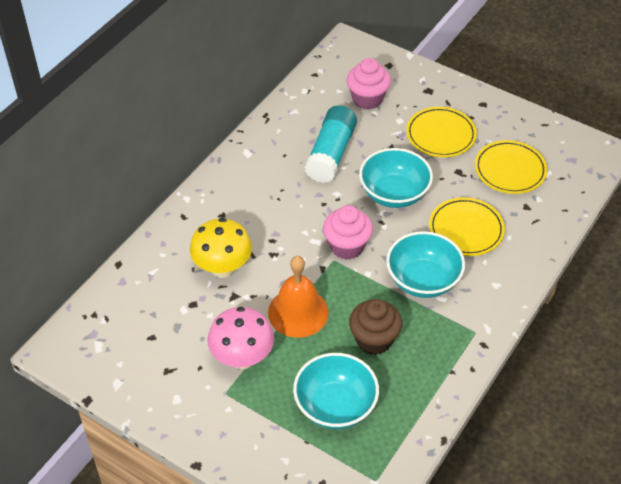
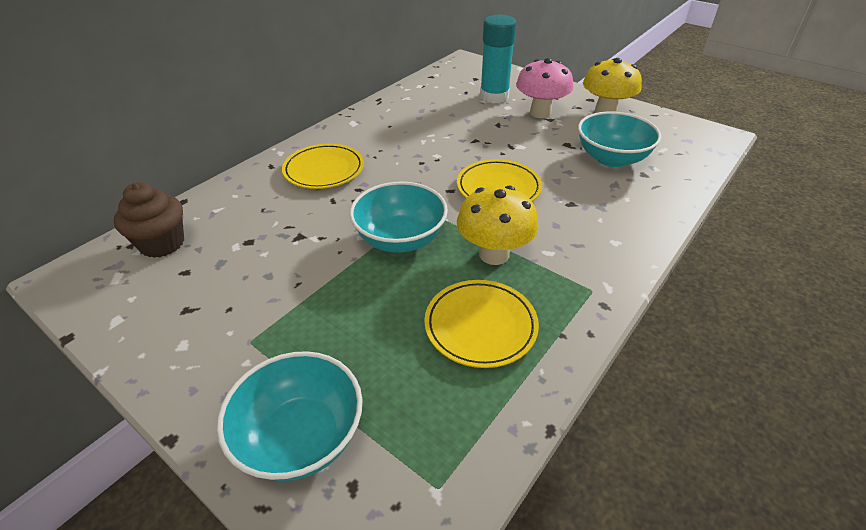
orange bell: 1 -> 0
pink cupcake: 2 -> 0
yellow mushroom: 1 -> 2

